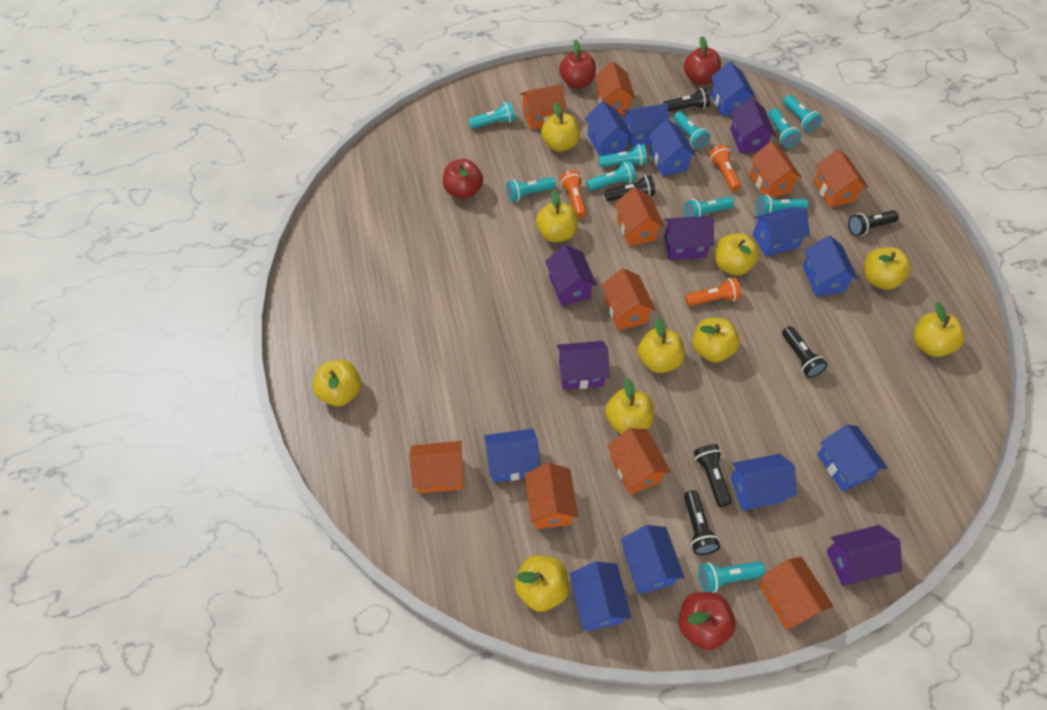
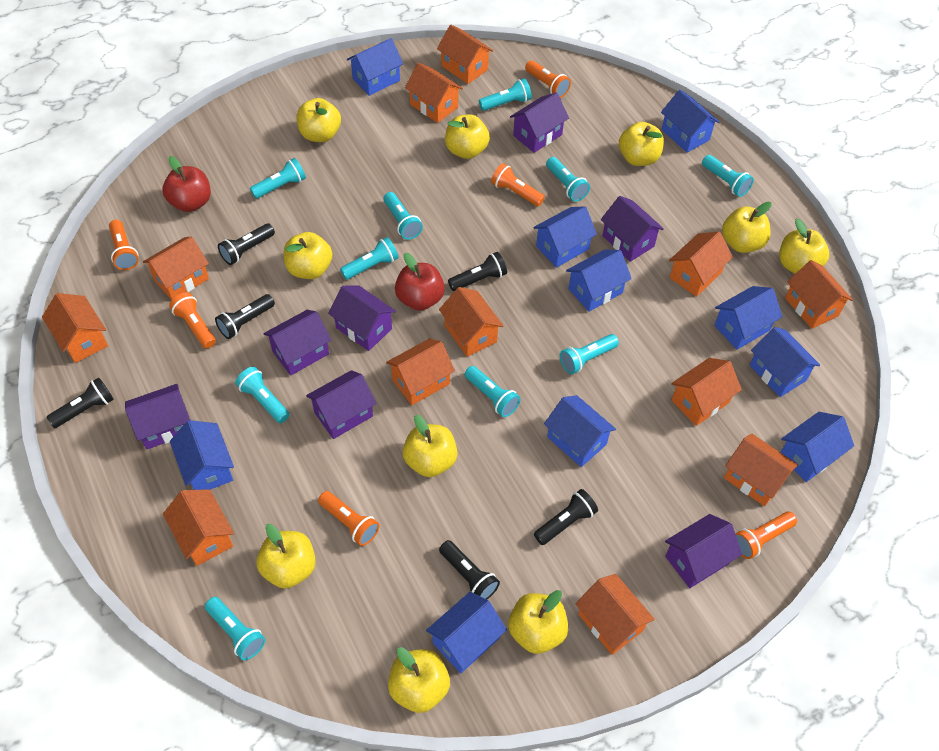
blue house: 11 -> 10
orange flashlight: 3 -> 6
orange house: 10 -> 12
purple house: 5 -> 7
red apple: 4 -> 2

